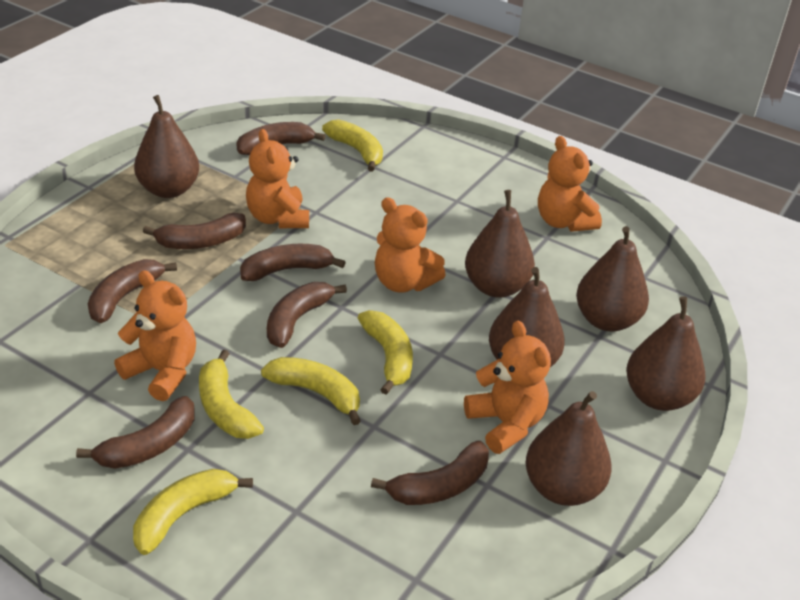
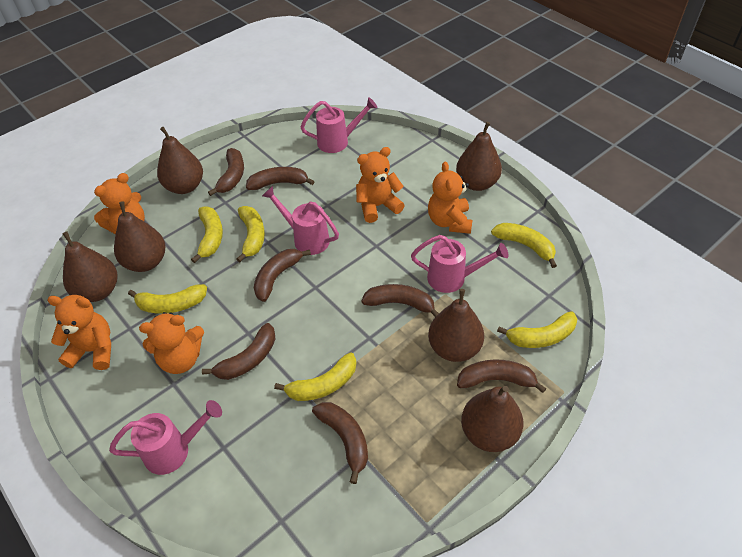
pink watering can: 0 -> 4
yellow banana: 5 -> 6

